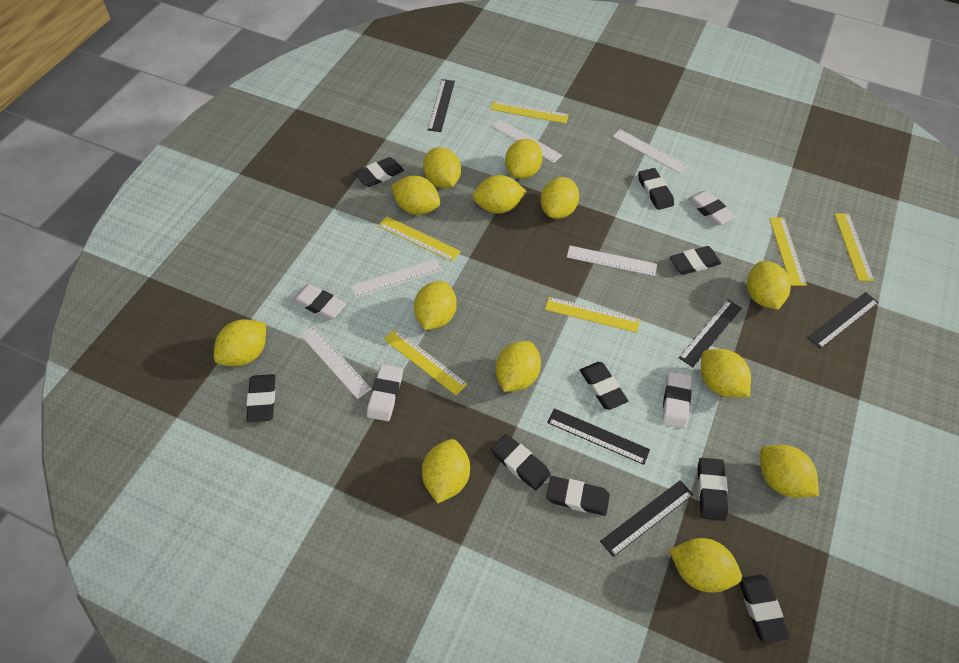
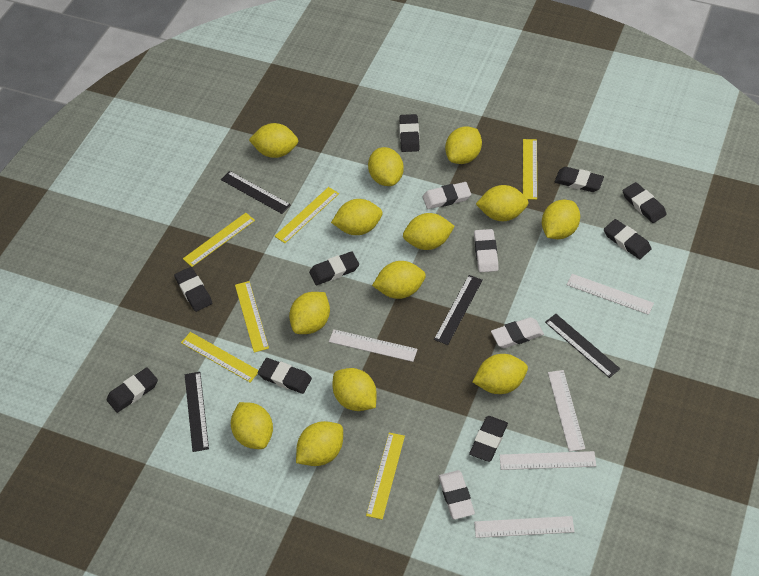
black ruler: 5 -> 4

